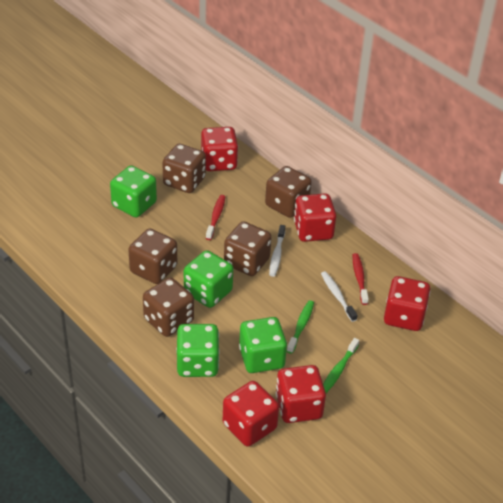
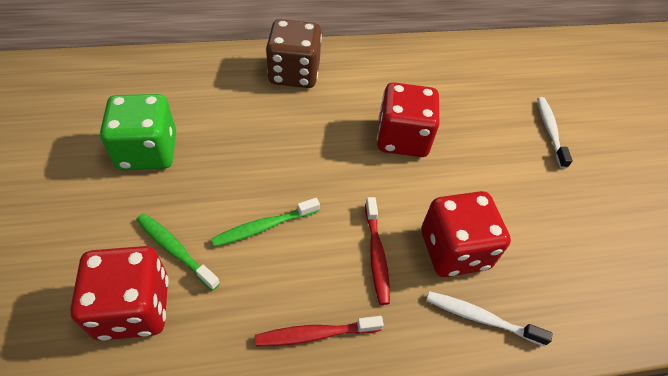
brown dice: 5 -> 1
green dice: 4 -> 1
red dice: 5 -> 3

